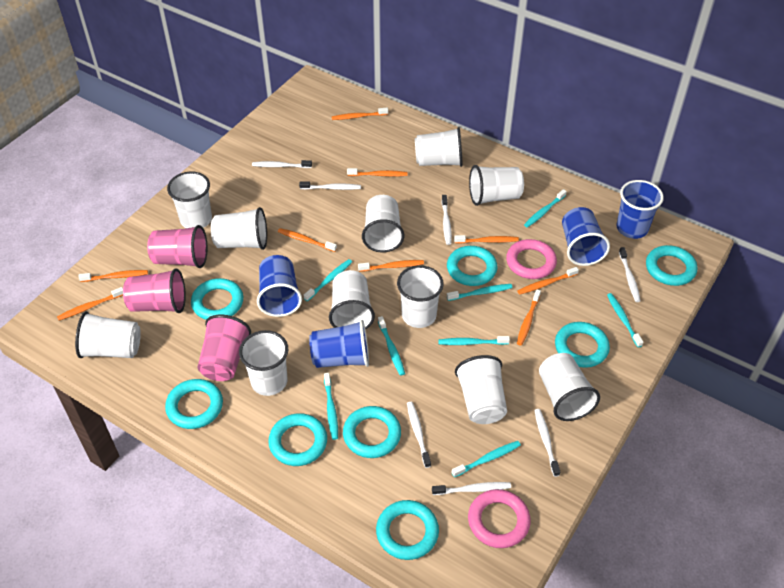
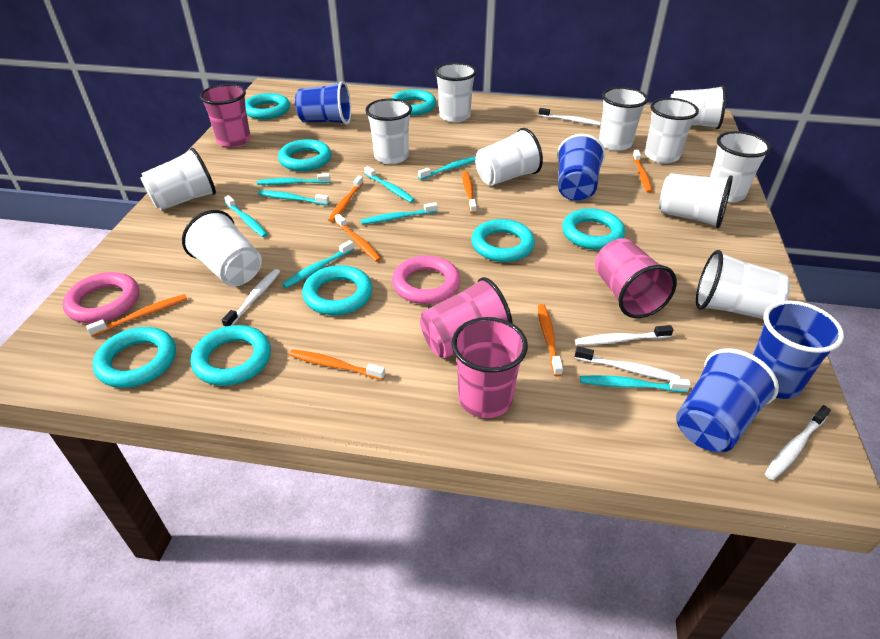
orange toothbrush: 9 -> 7
pink cup: 3 -> 4
white toothbrush: 7 -> 5

